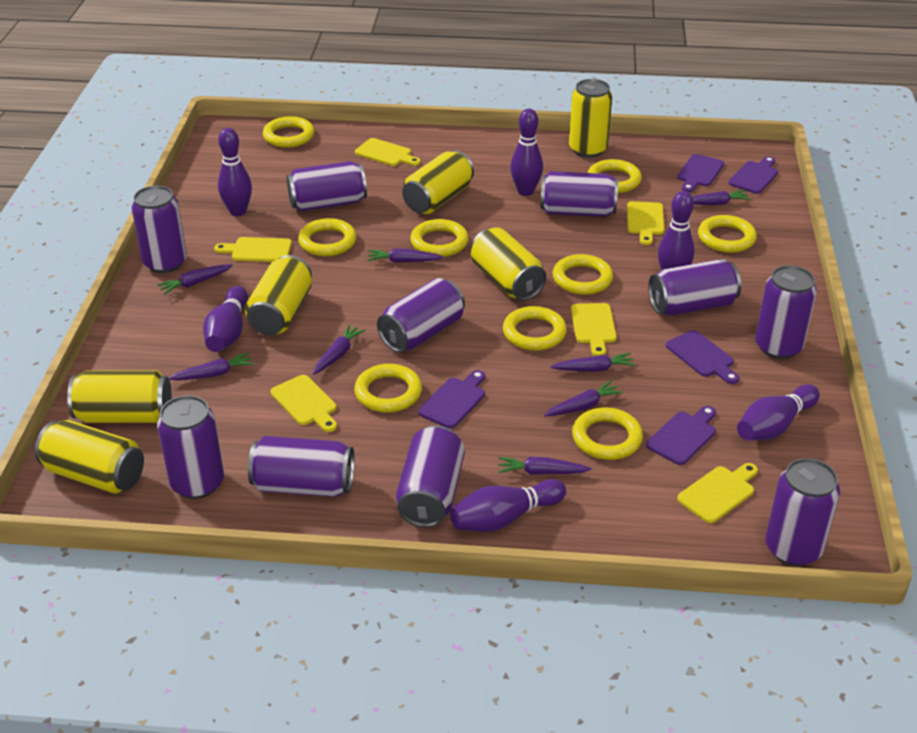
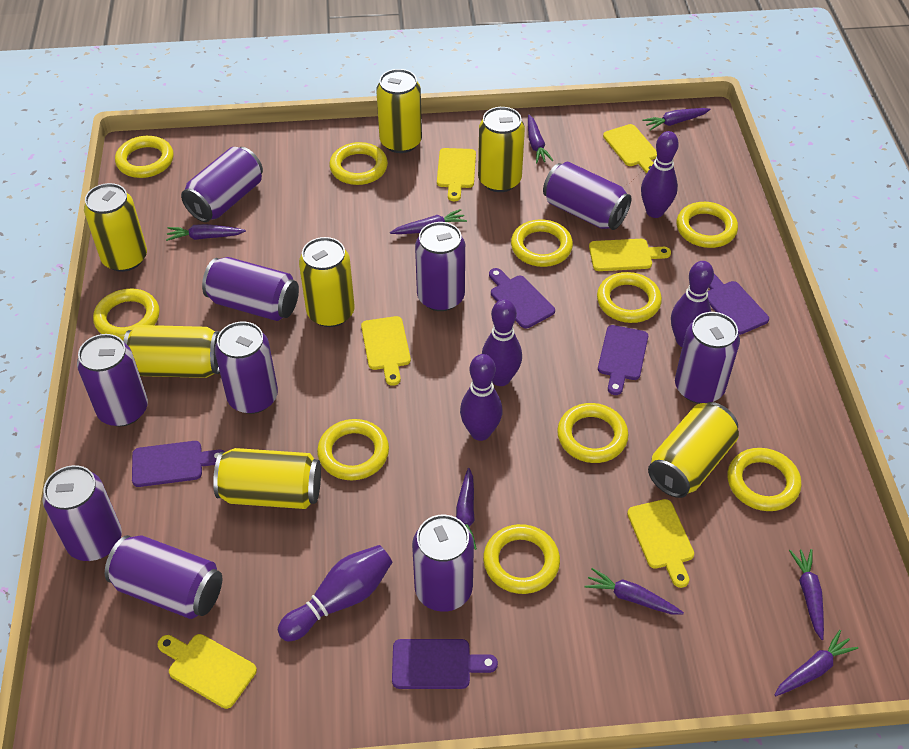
purple bowling pin: 6 -> 5
yellow can: 6 -> 7
yellow ring: 9 -> 10

